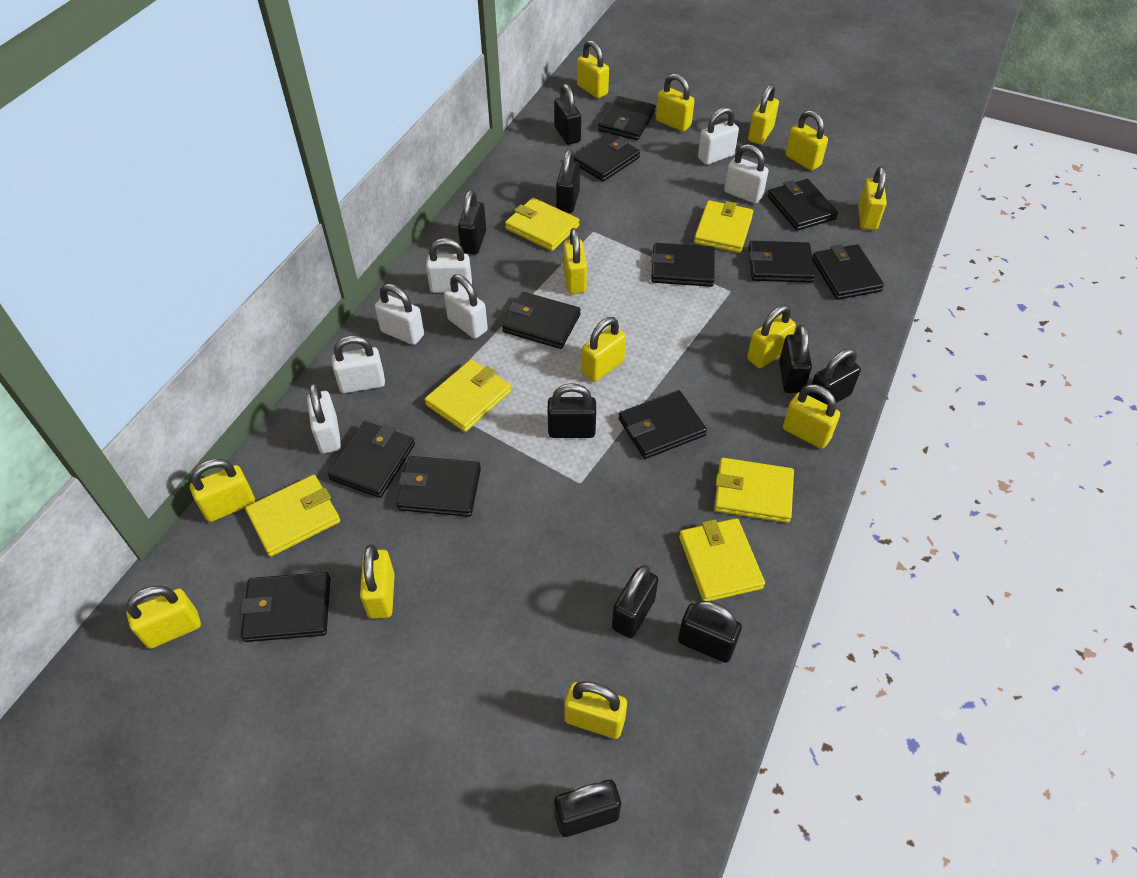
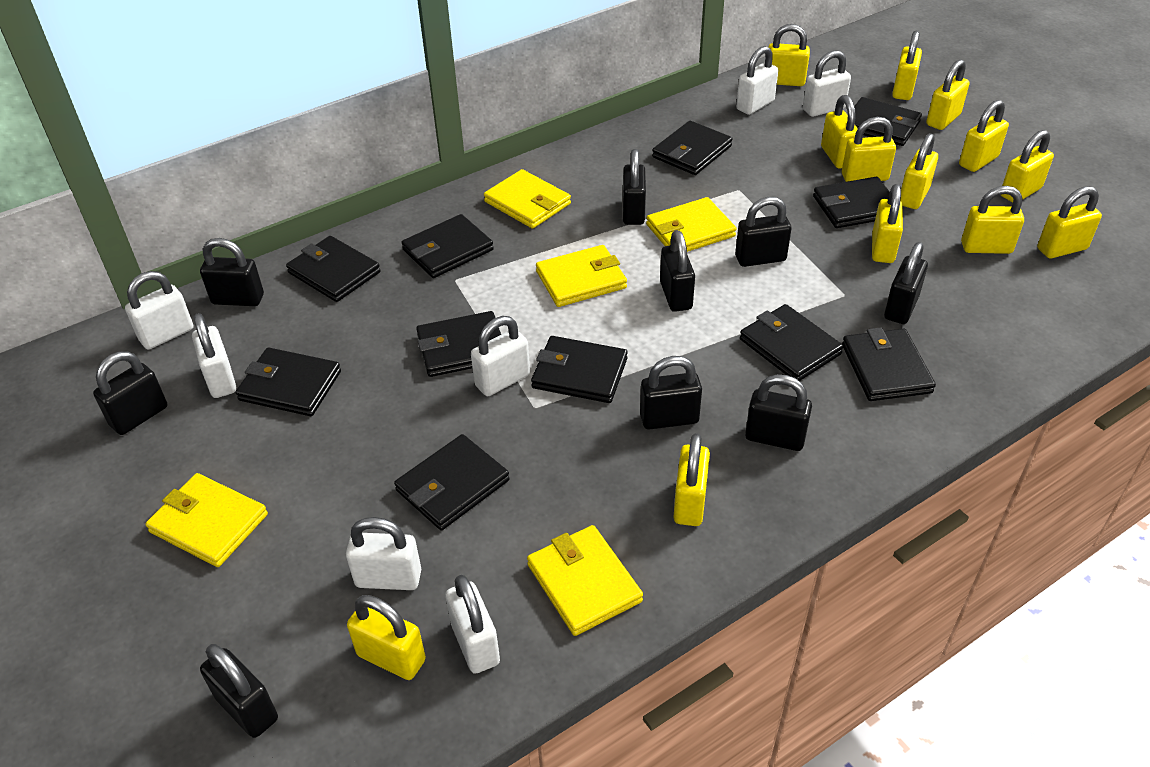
yellow wallet: 6 -> 5

